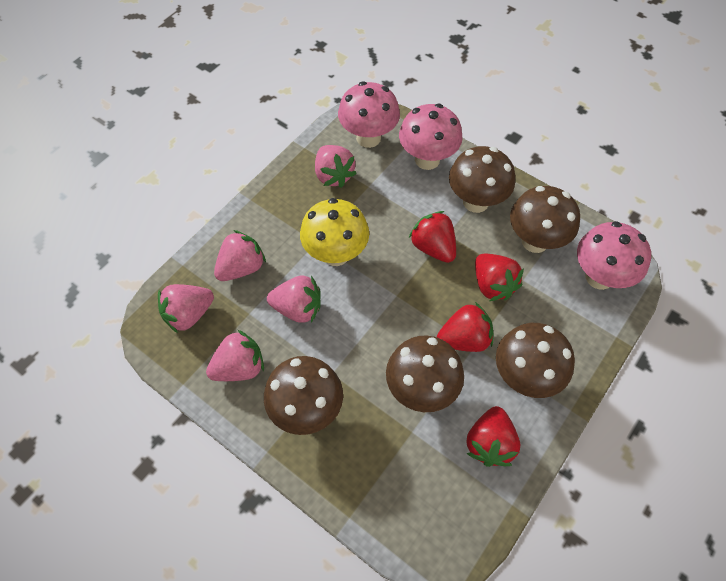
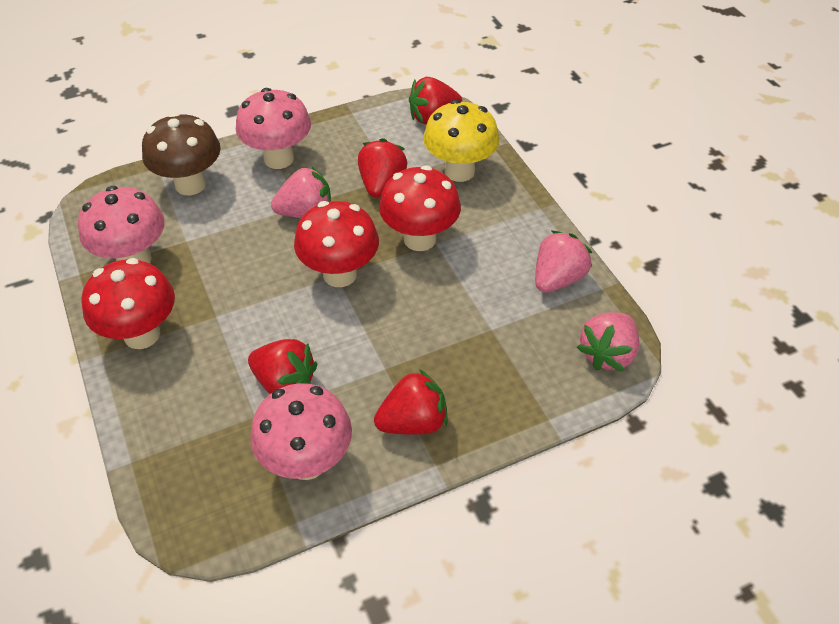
brown mushroom: 5 -> 1
pink strawberry: 5 -> 3
red mushroom: 0 -> 3

